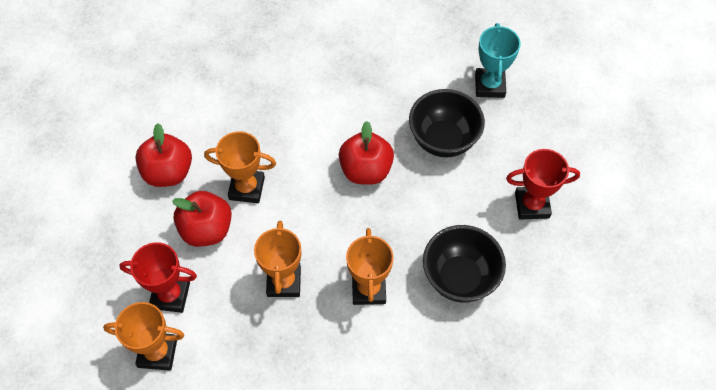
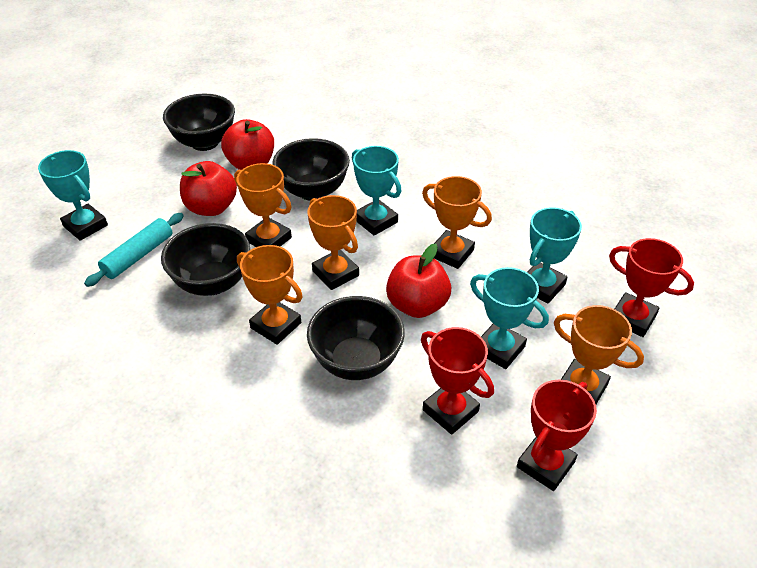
black bowl: 2 -> 4
orange trophy: 4 -> 5
red trophy: 2 -> 3
turquoise rolling pin: 0 -> 1
turquoise trophy: 1 -> 4

